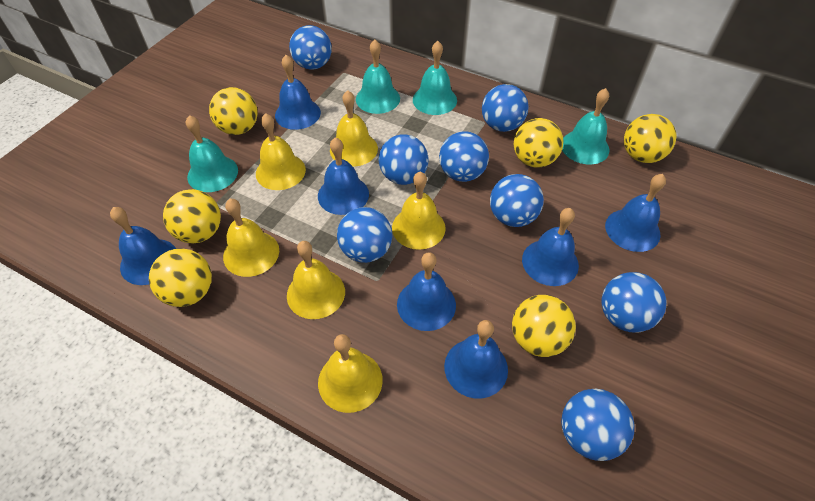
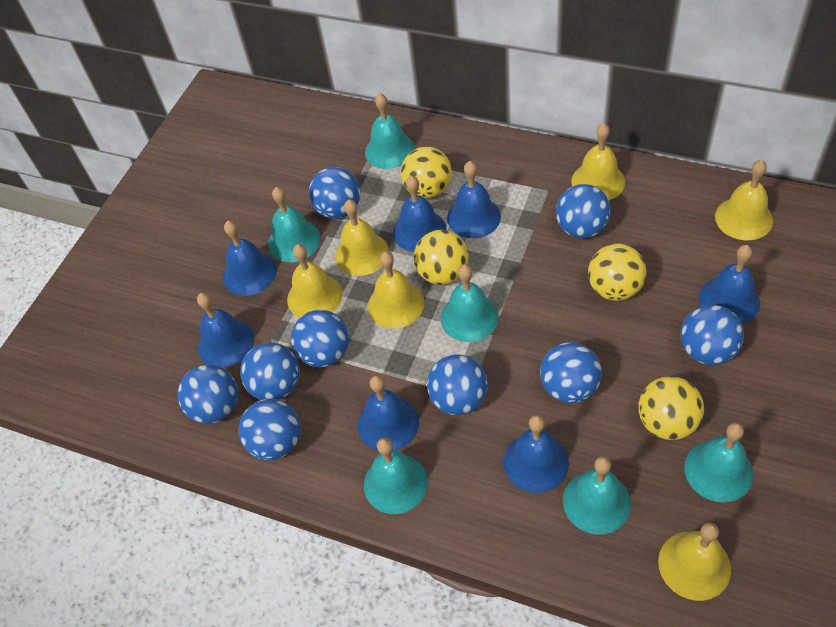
blue ball: 8 -> 9
turquoise bell: 4 -> 6
yellow ball: 6 -> 4

